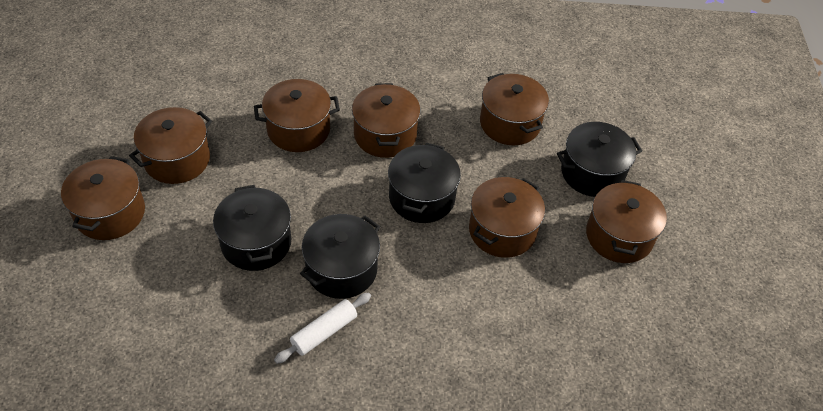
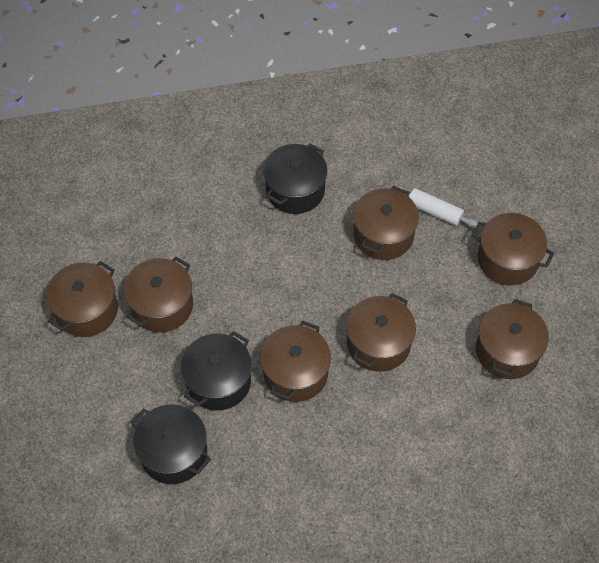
black pot: 4 -> 3

